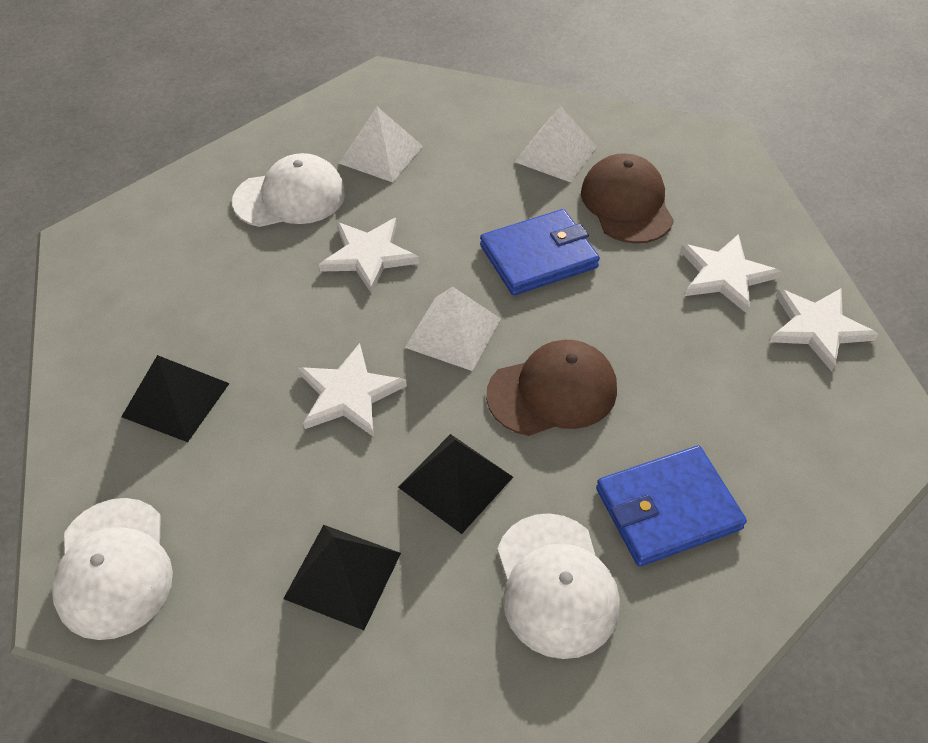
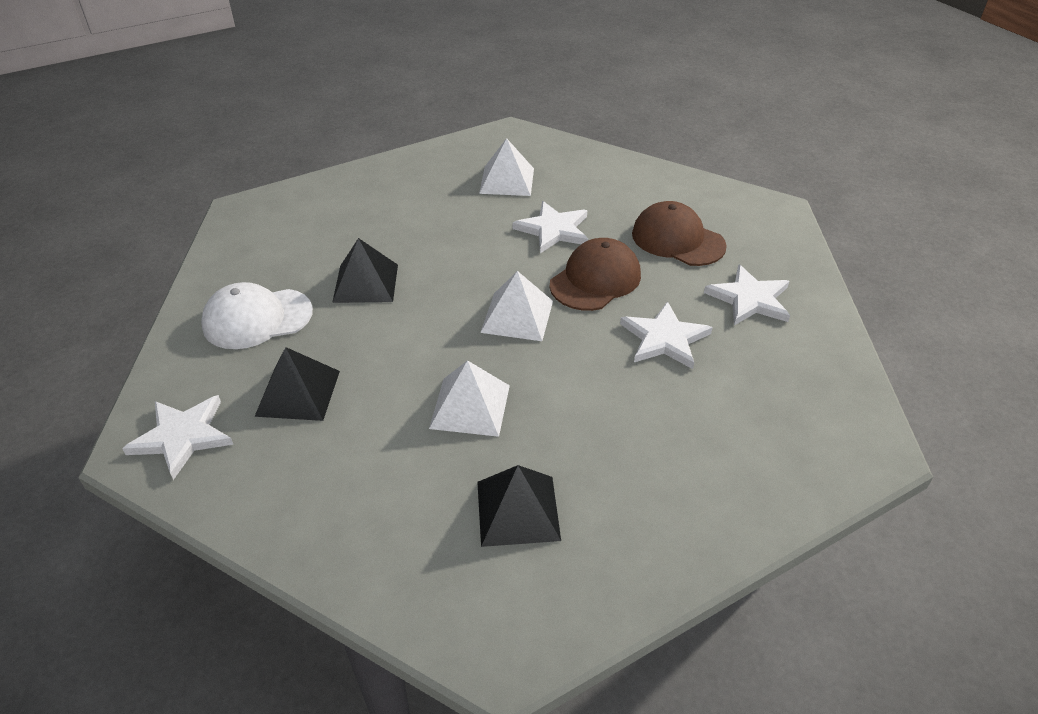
blue wallet: 2 -> 0
white cap: 3 -> 1

